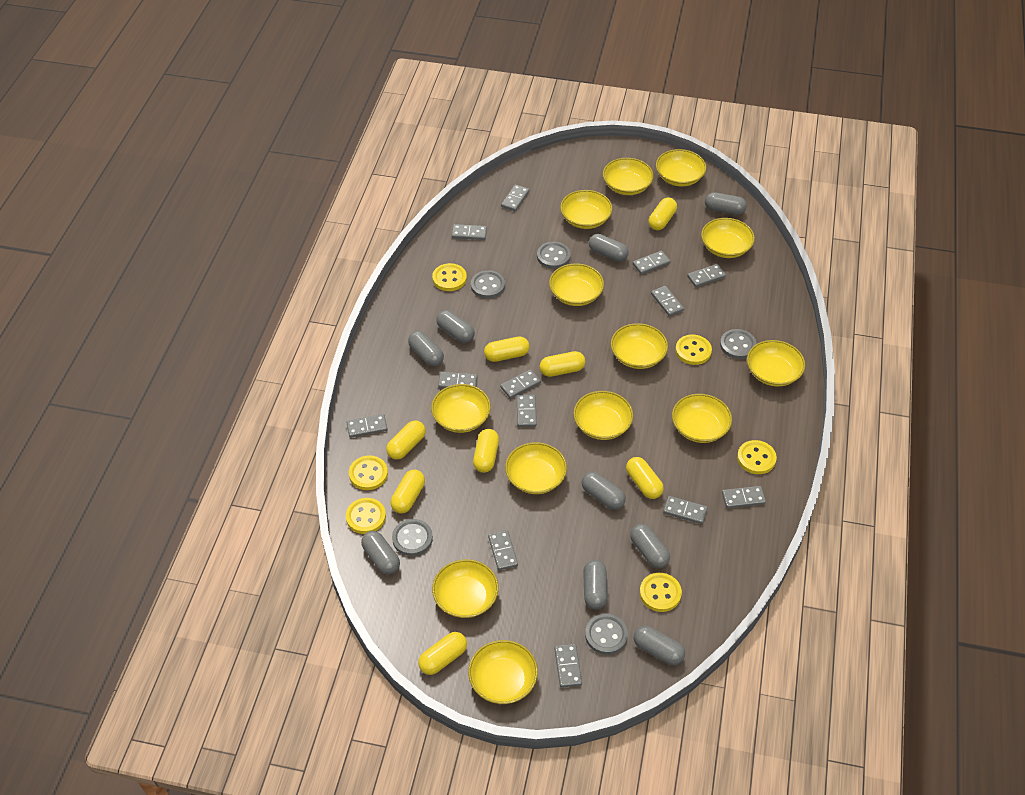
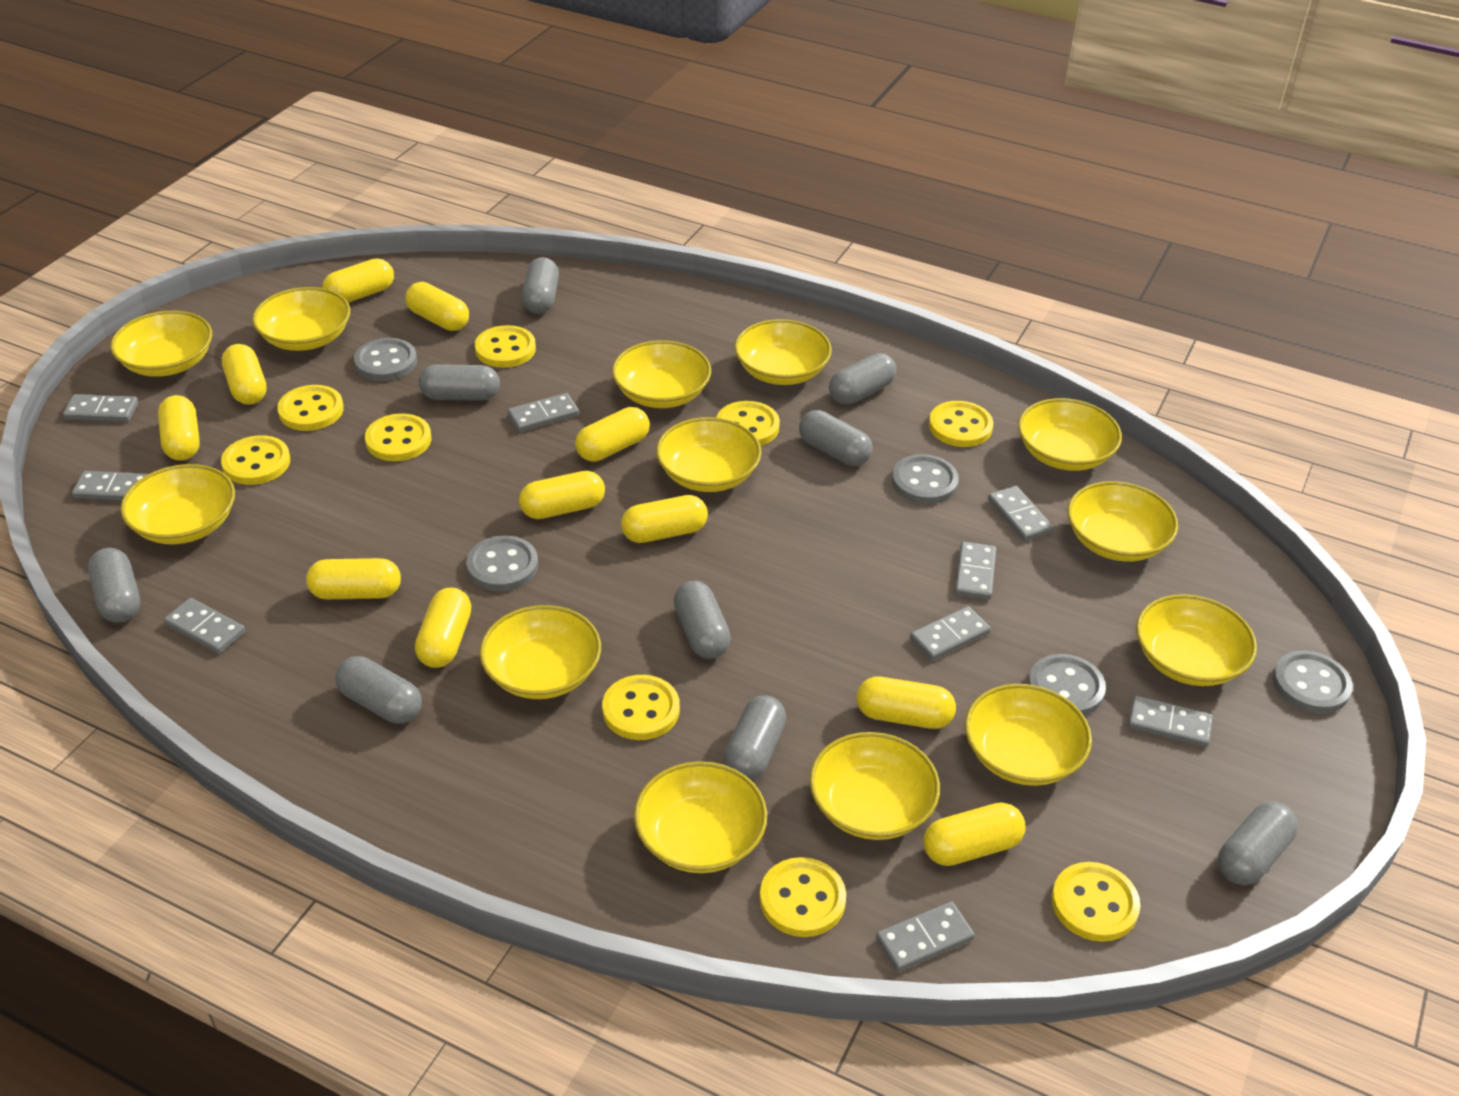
grey domino: 13 -> 9
yellow button: 6 -> 9
yellow capsule: 8 -> 11

